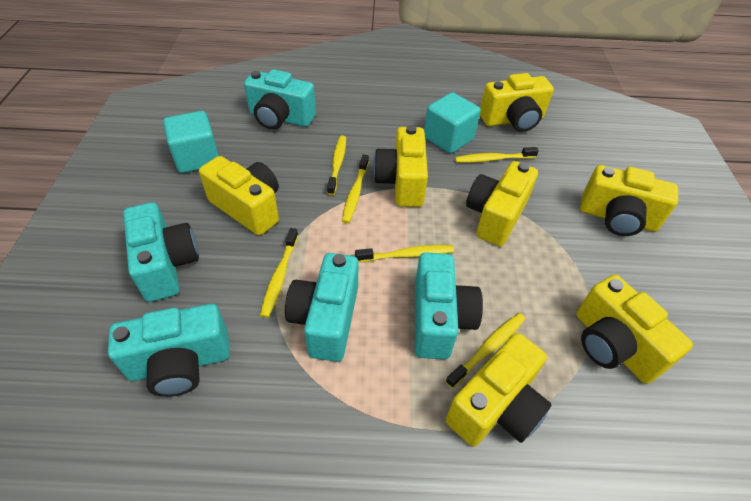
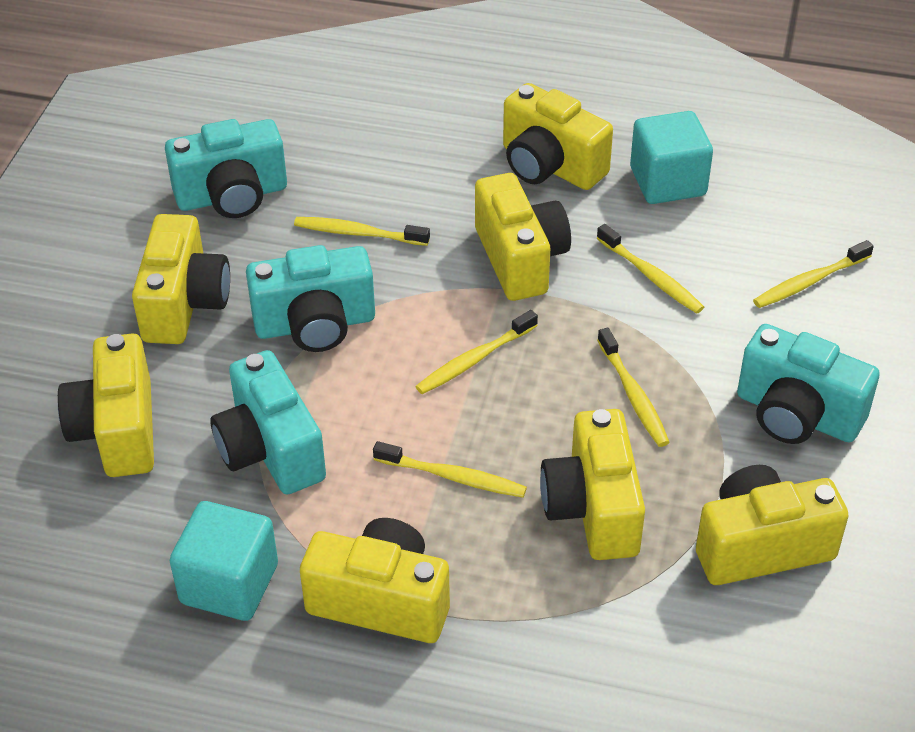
turquoise camera: 5 -> 4

